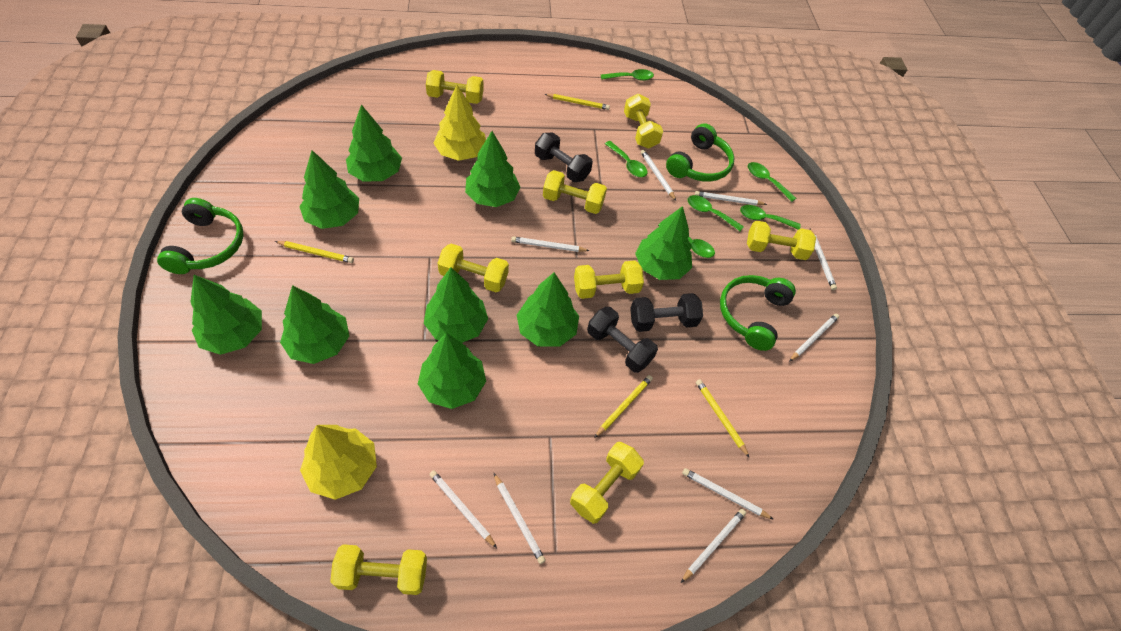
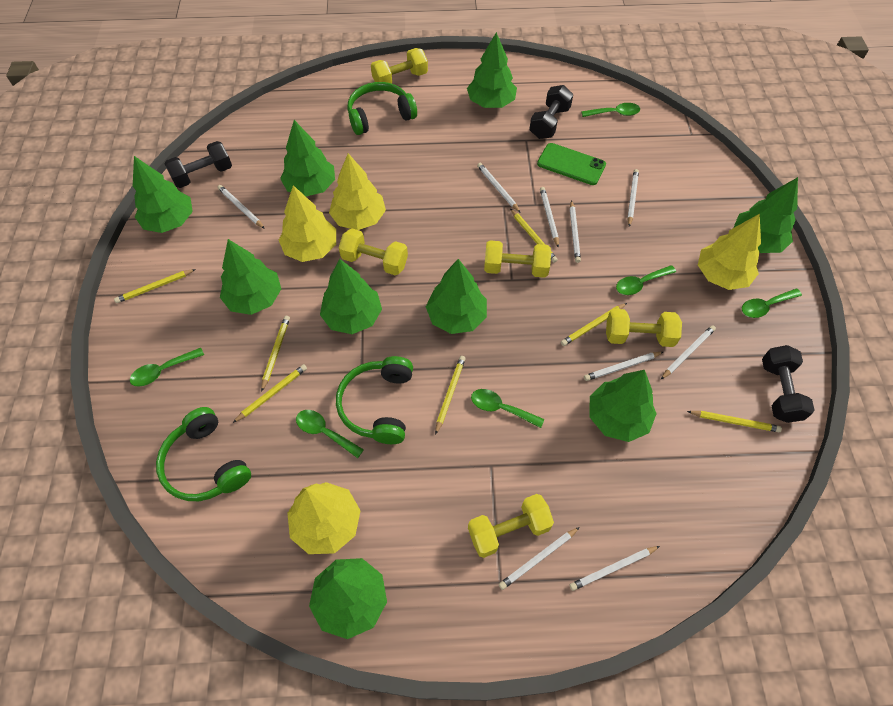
green phone: 0 -> 1
yellow dumbbell: 8 -> 5
yellow pencil: 4 -> 7
yellow tree: 2 -> 4

